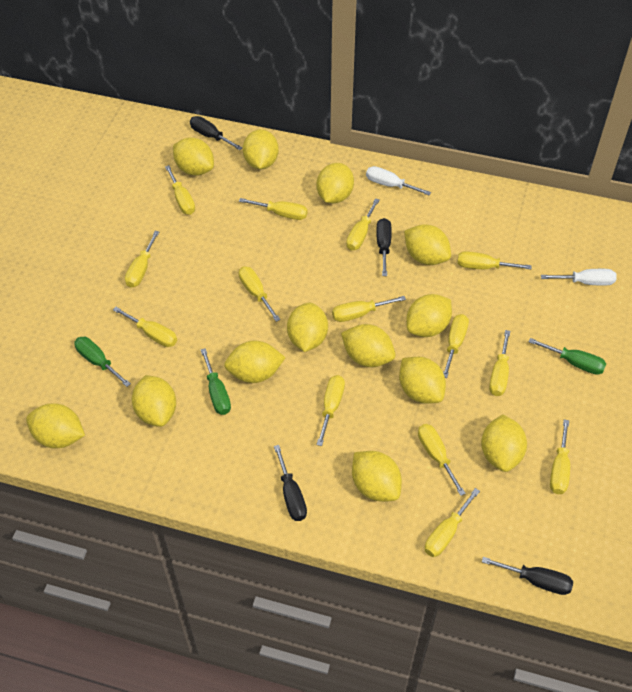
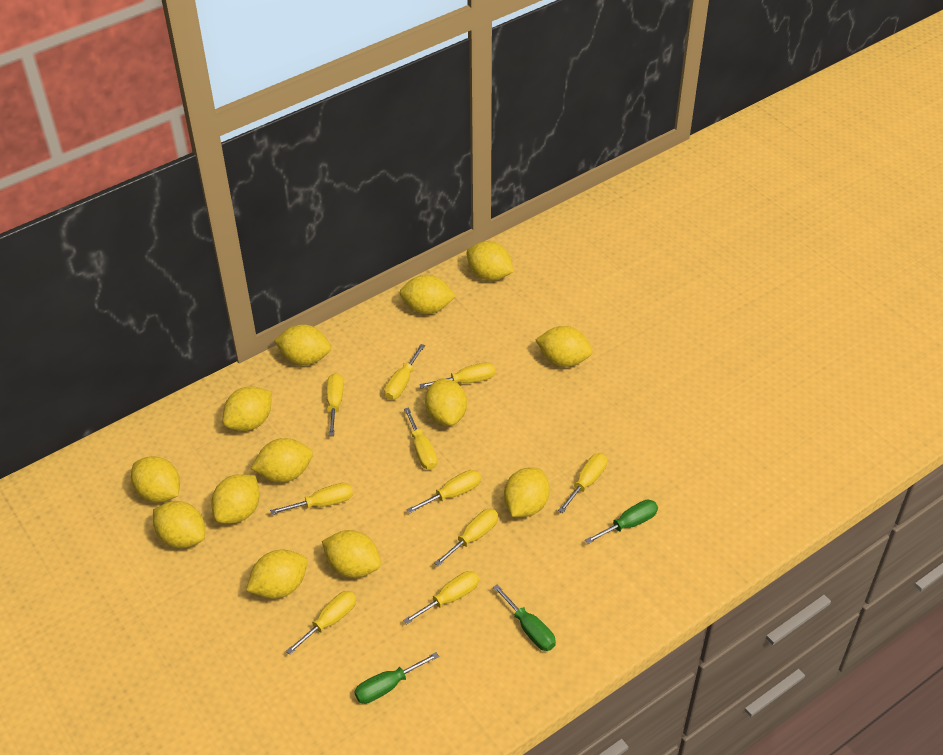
black screwdriver: 4 -> 0
white screwdriver: 2 -> 0
yellow screwdriver: 14 -> 10

